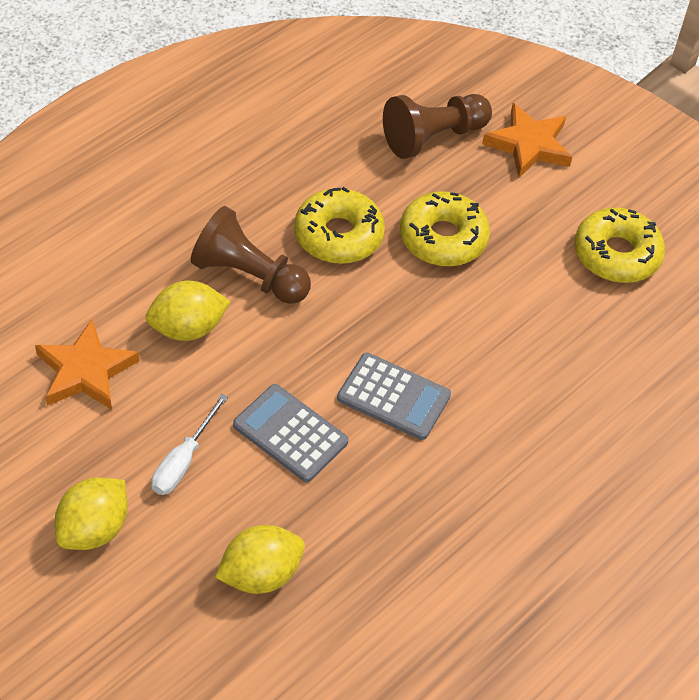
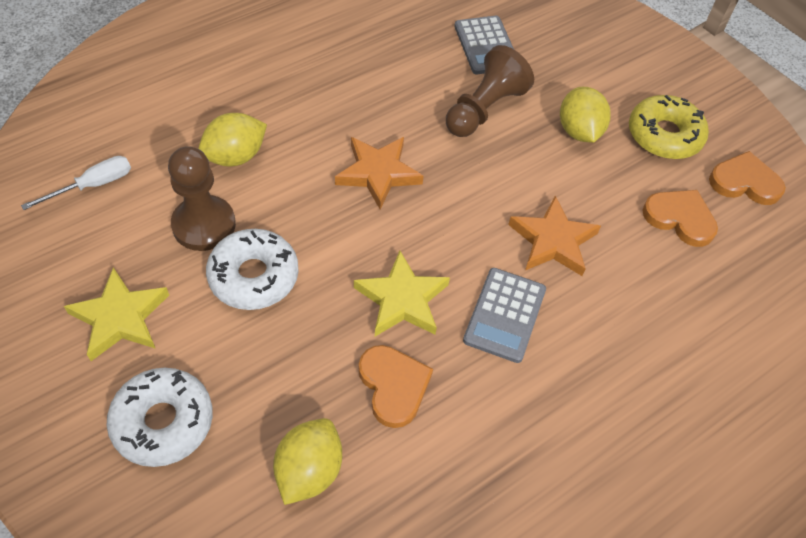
orange heart: 0 -> 3
white donut: 0 -> 2
yellow donut: 3 -> 1
yellow star: 0 -> 2

